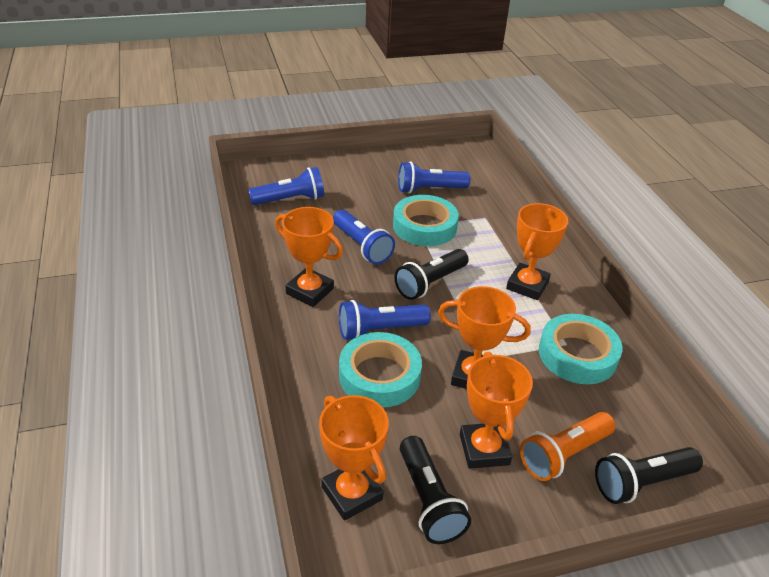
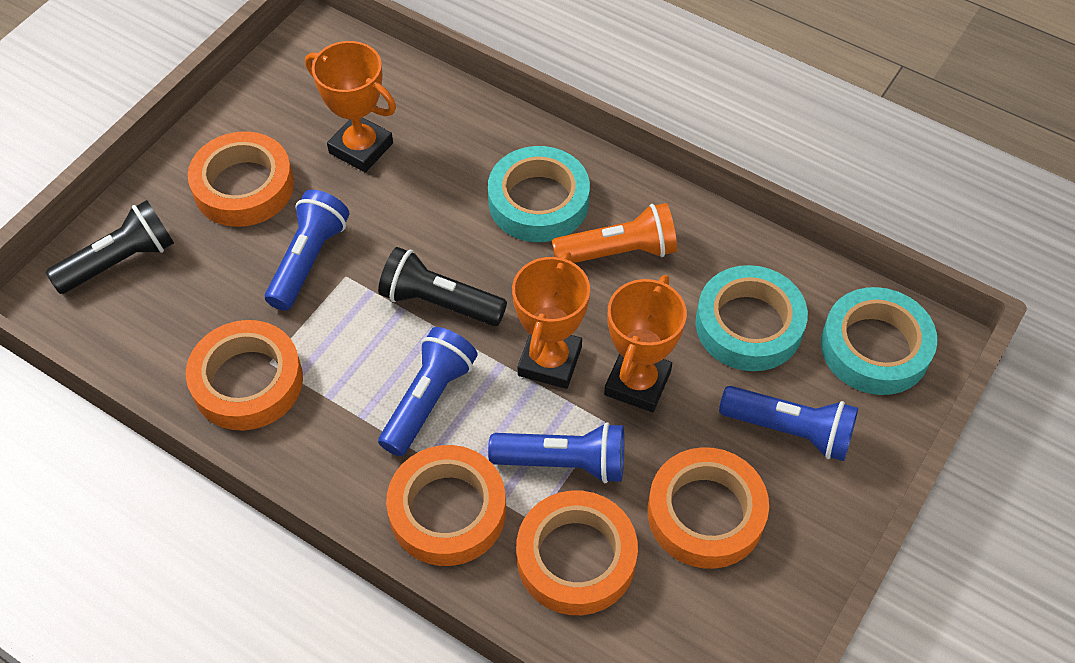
black flashlight: 3 -> 2
orange tape: 0 -> 5
orange trophy: 5 -> 3

